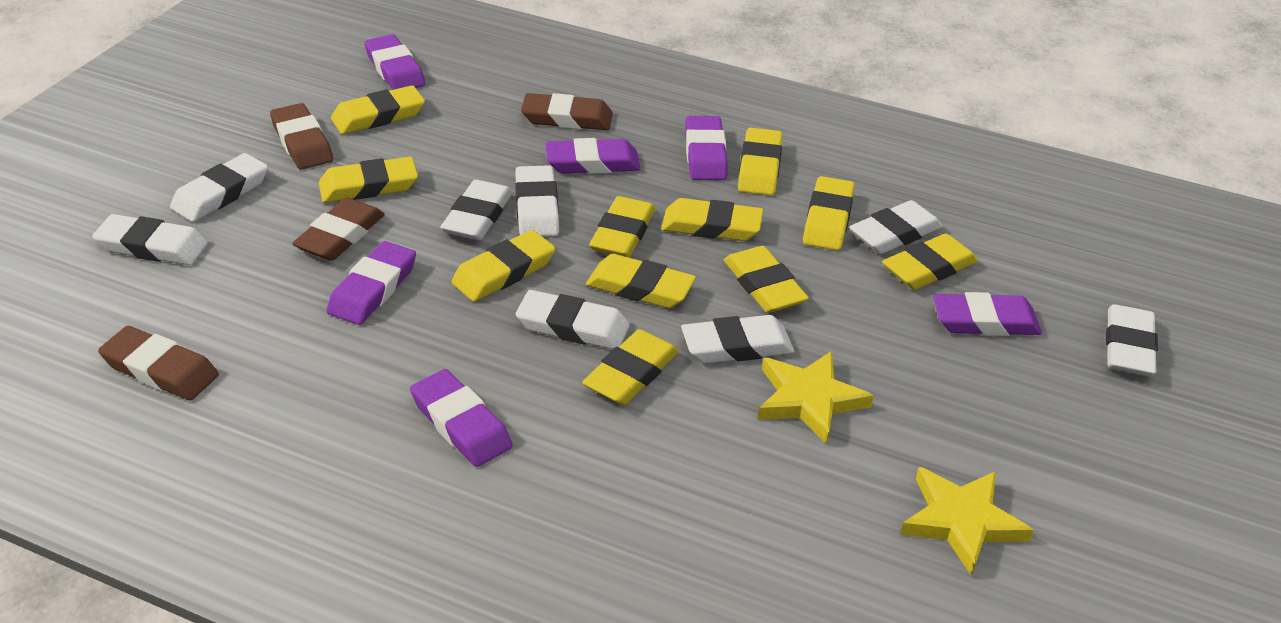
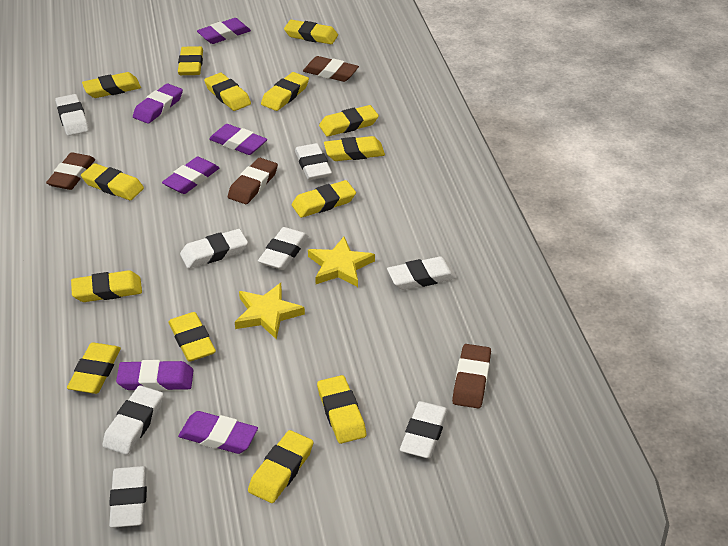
yellow eraser: 11 -> 14

